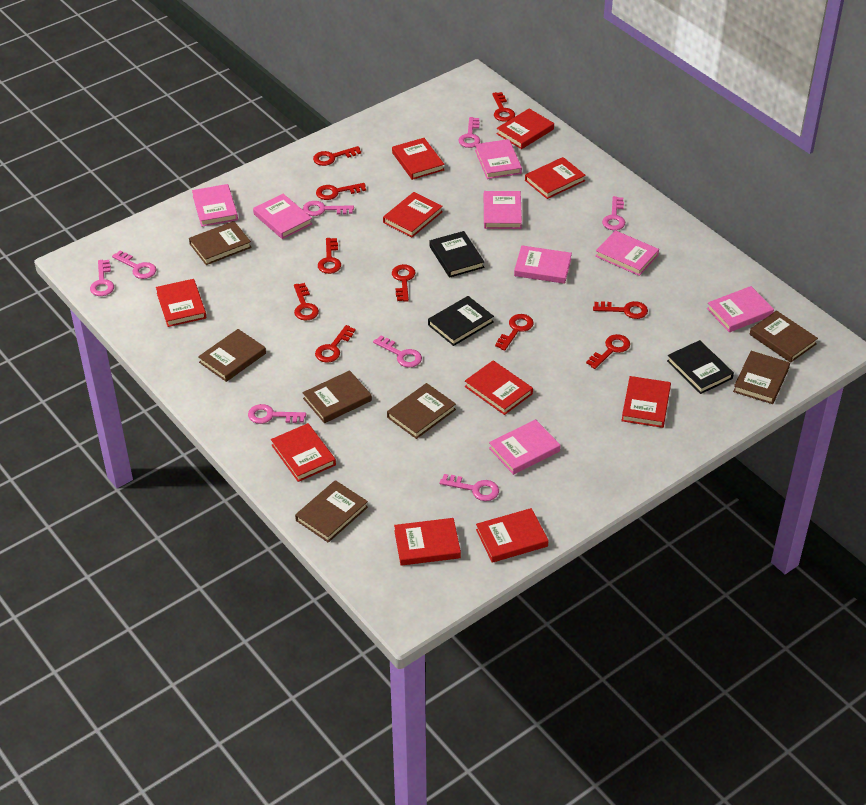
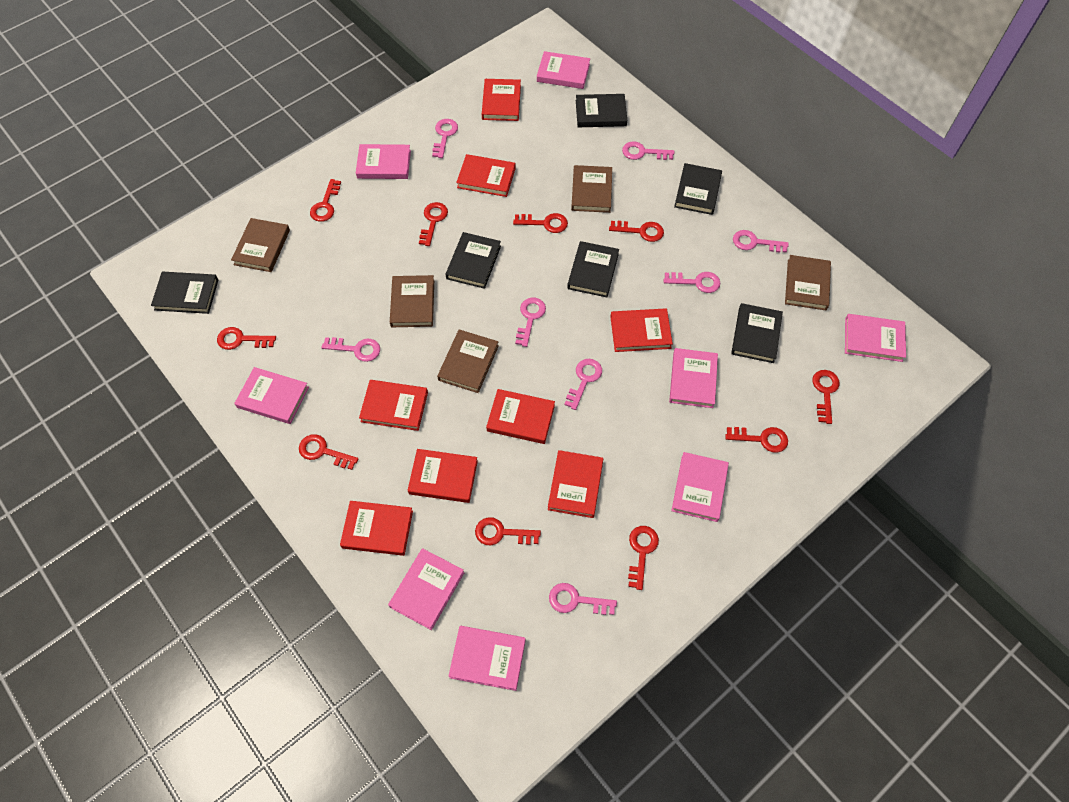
black book: 3 -> 6
brown book: 7 -> 5
red book: 10 -> 8

